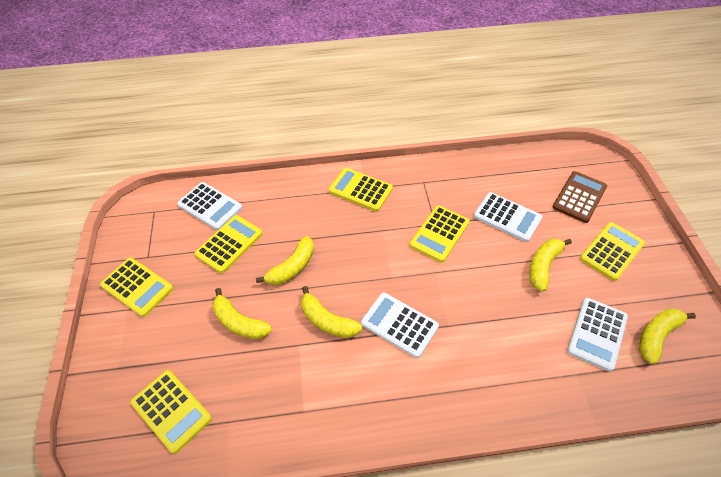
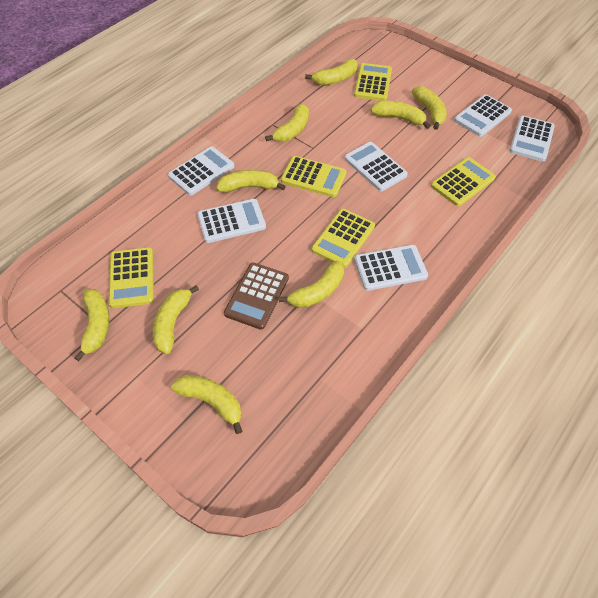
white calculator: 4 -> 6
yellow banana: 5 -> 9
yellow calculator: 6 -> 5

